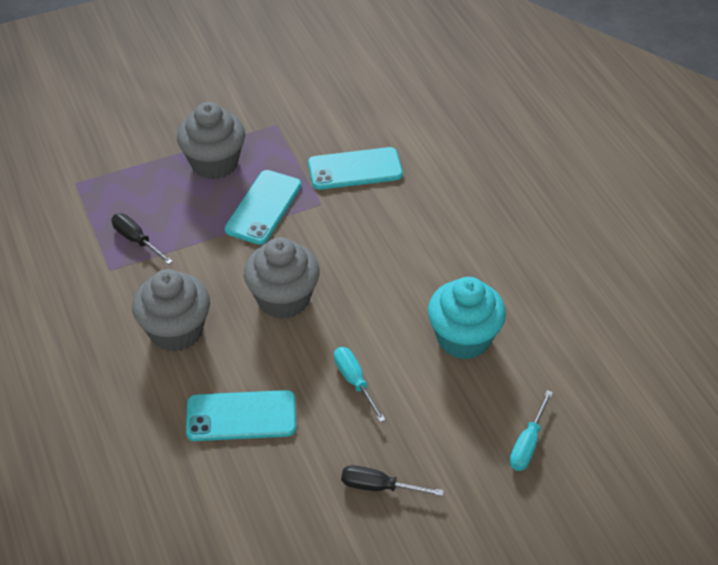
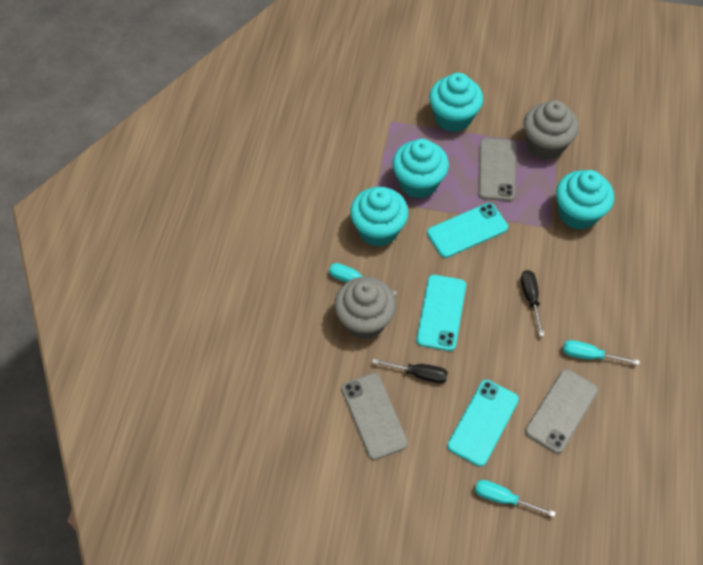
grey cupcake: 3 -> 2
grey phone: 0 -> 3
turquoise cupcake: 1 -> 4
turquoise screwdriver: 2 -> 3

